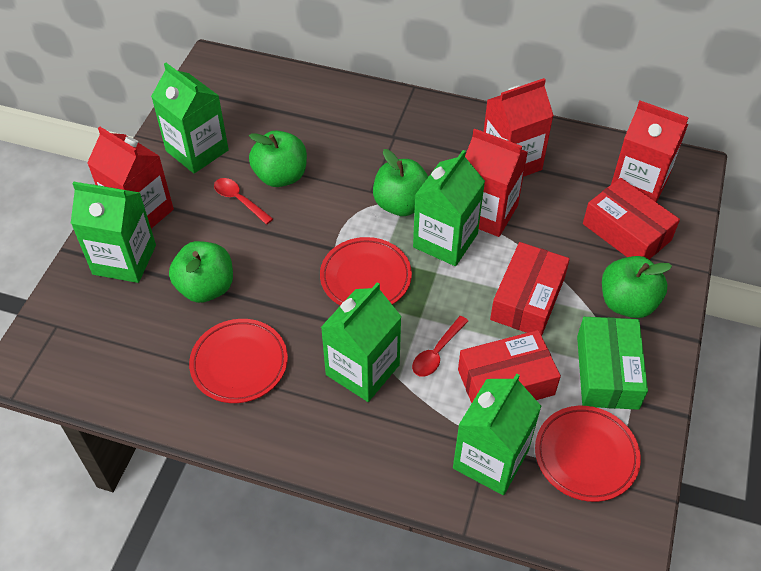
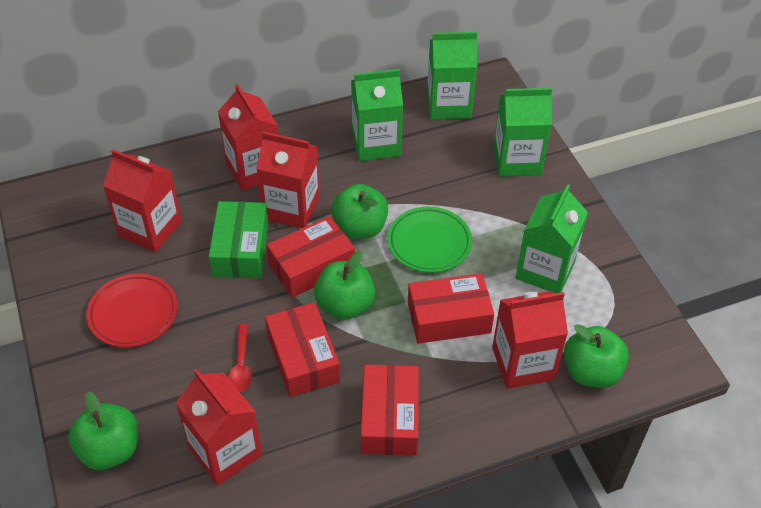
green carton: 5 -> 4
green plate: 0 -> 1
red box: 3 -> 4
red carton: 4 -> 5
red plate: 3 -> 1
red spoon: 2 -> 1

